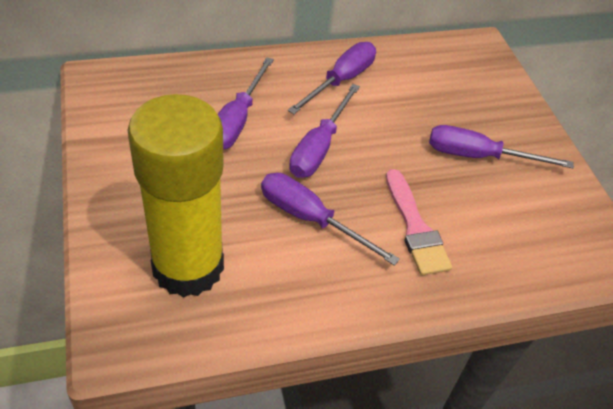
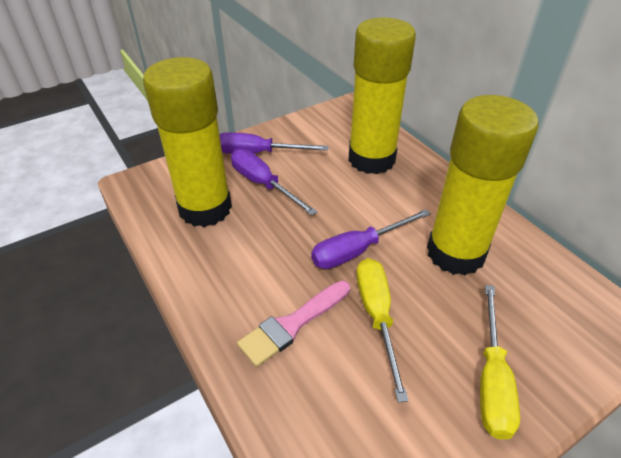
purple screwdriver: 5 -> 3
yellow glue stick: 1 -> 3
yellow screwdriver: 0 -> 2

